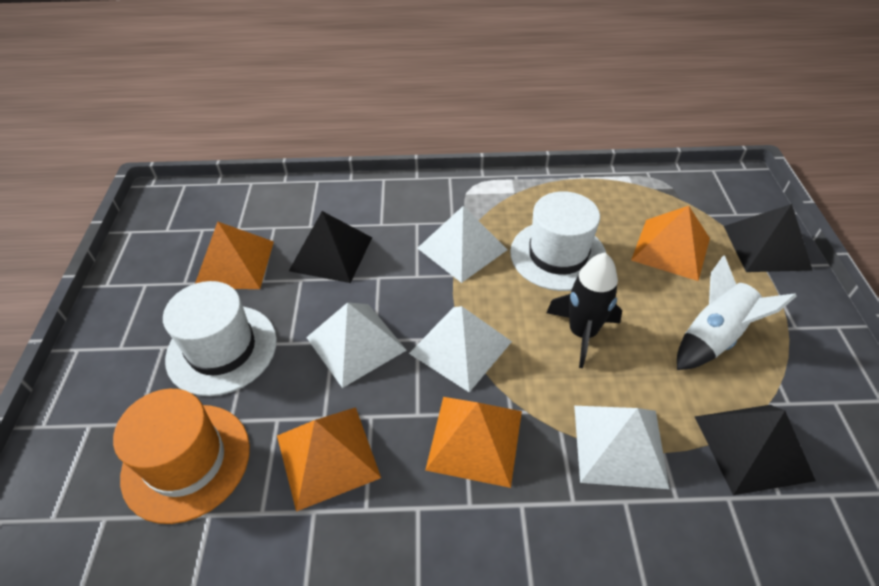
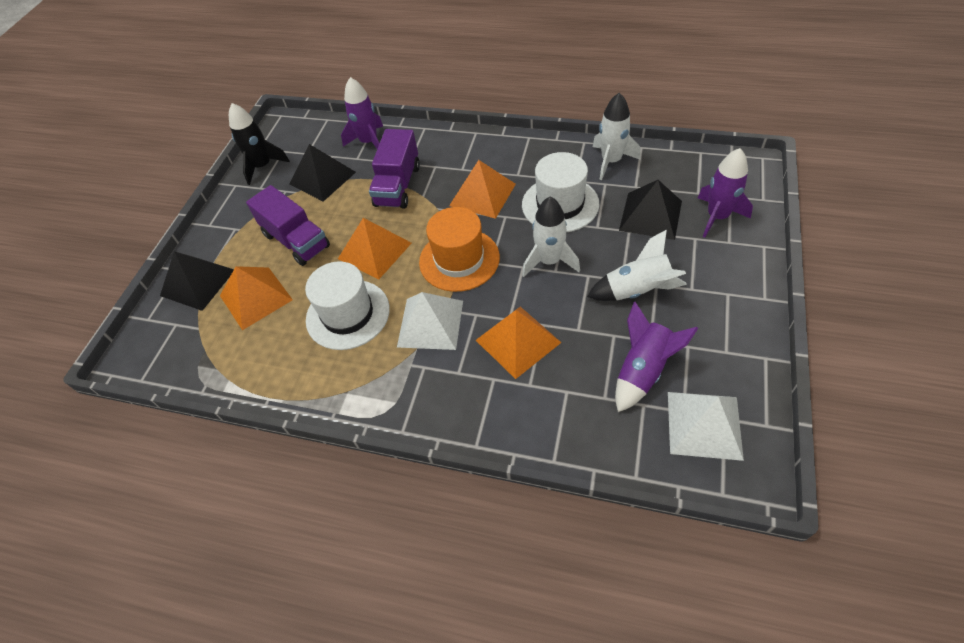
purple rocket: 0 -> 3
purple truck: 0 -> 2
white pyramid: 4 -> 2
white rocket: 1 -> 3

